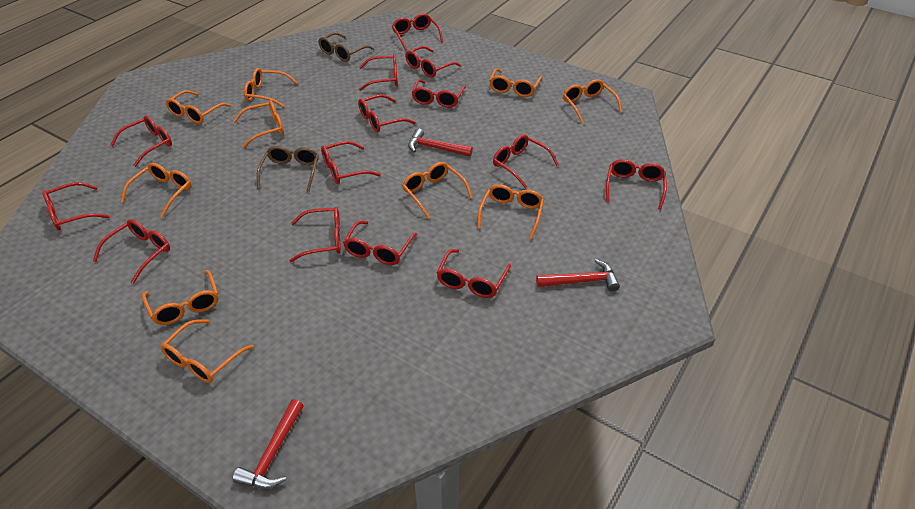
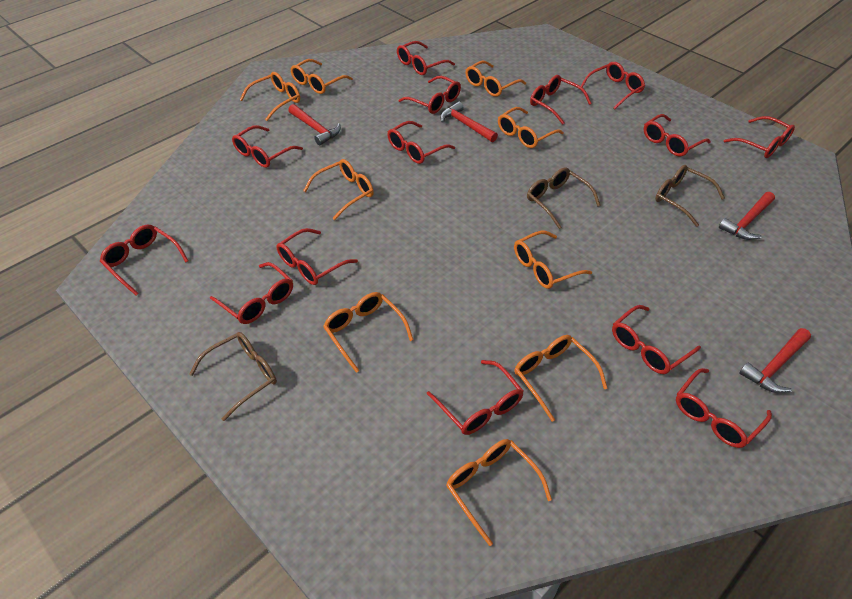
brown glasses: 2 -> 3
orange glasses: 10 -> 9
red hammer: 3 -> 4

